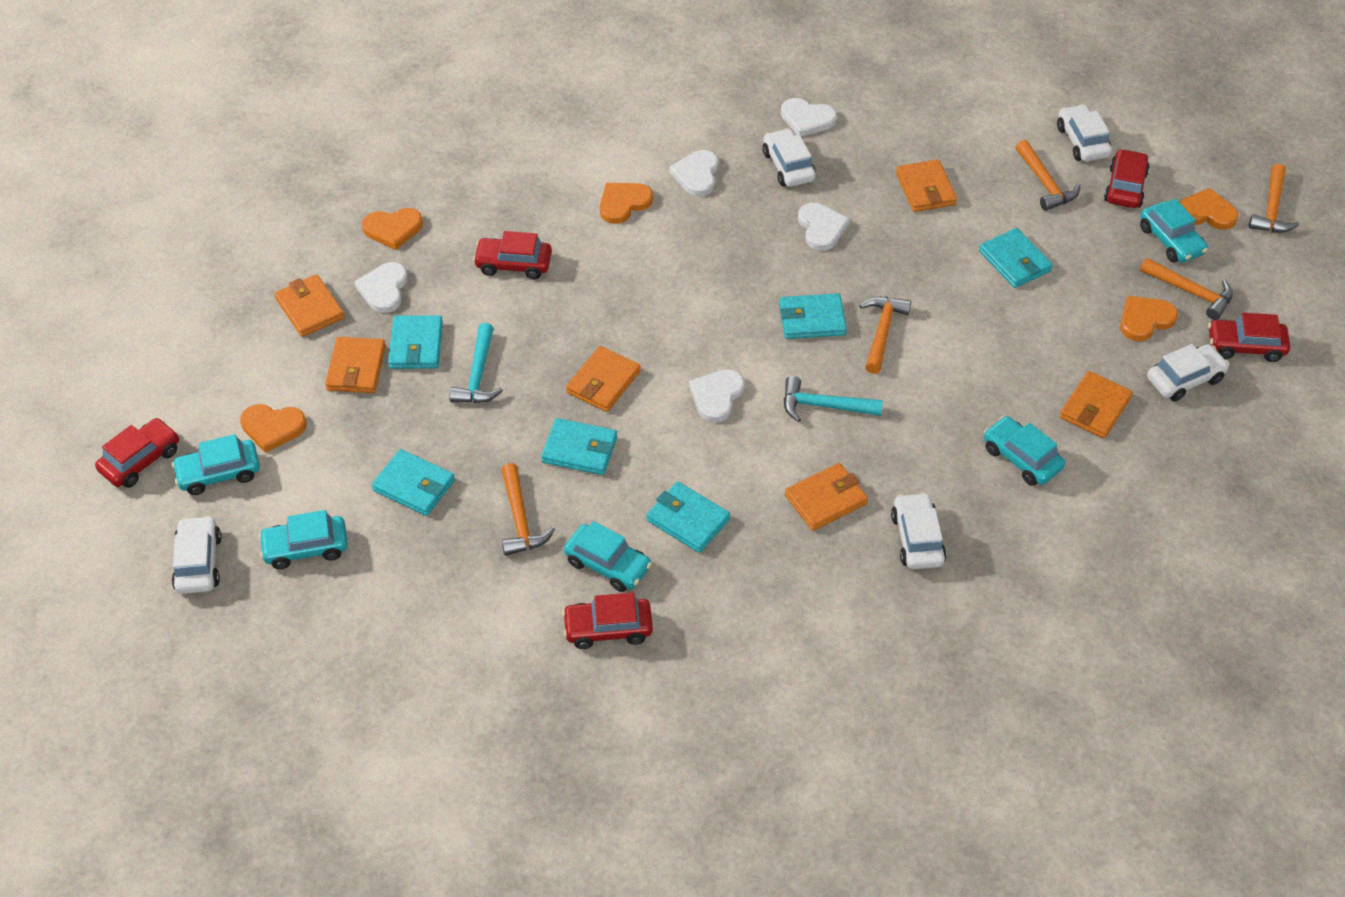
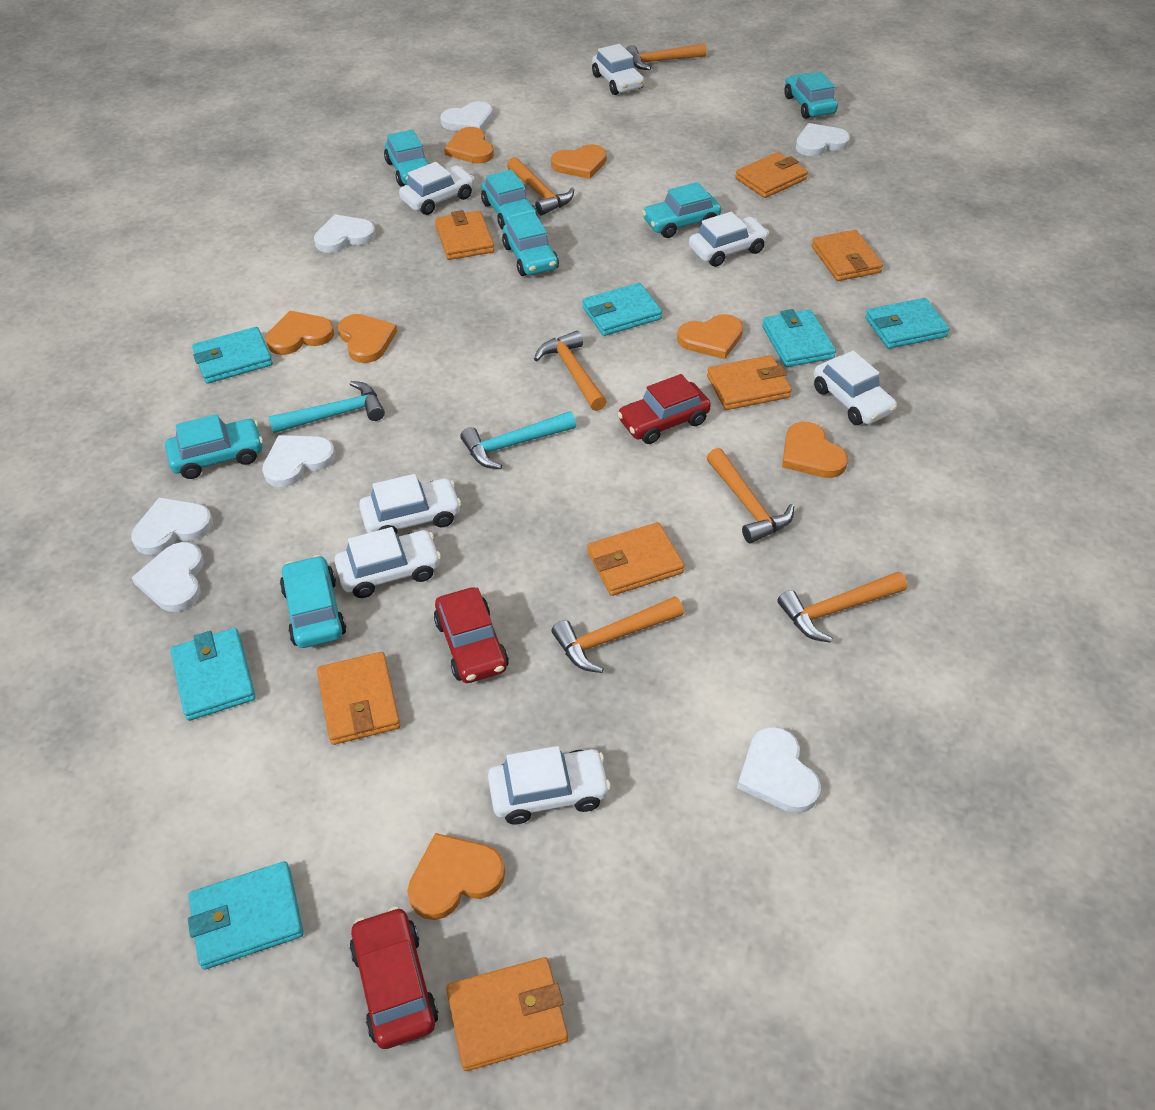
orange hammer: 5 -> 6
orange heart: 5 -> 7
orange wallet: 6 -> 7
red car: 5 -> 3
turquoise car: 5 -> 7
white car: 5 -> 7
white heart: 5 -> 7

